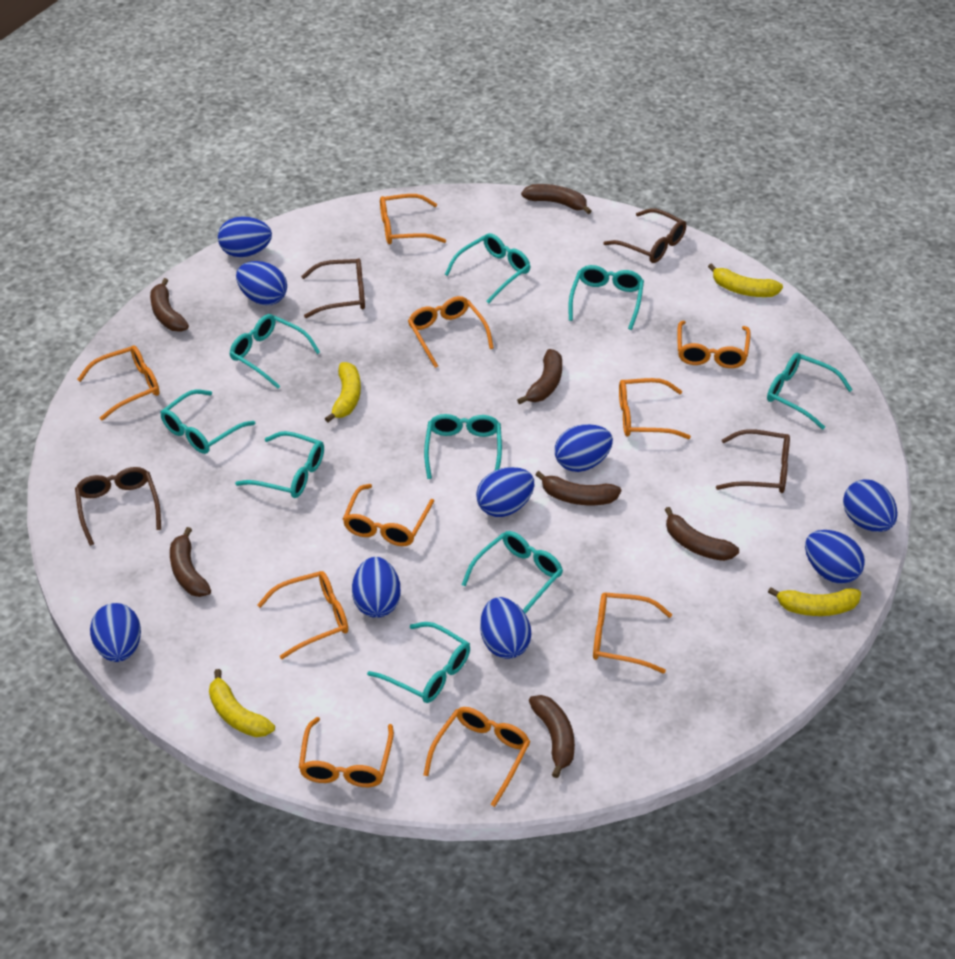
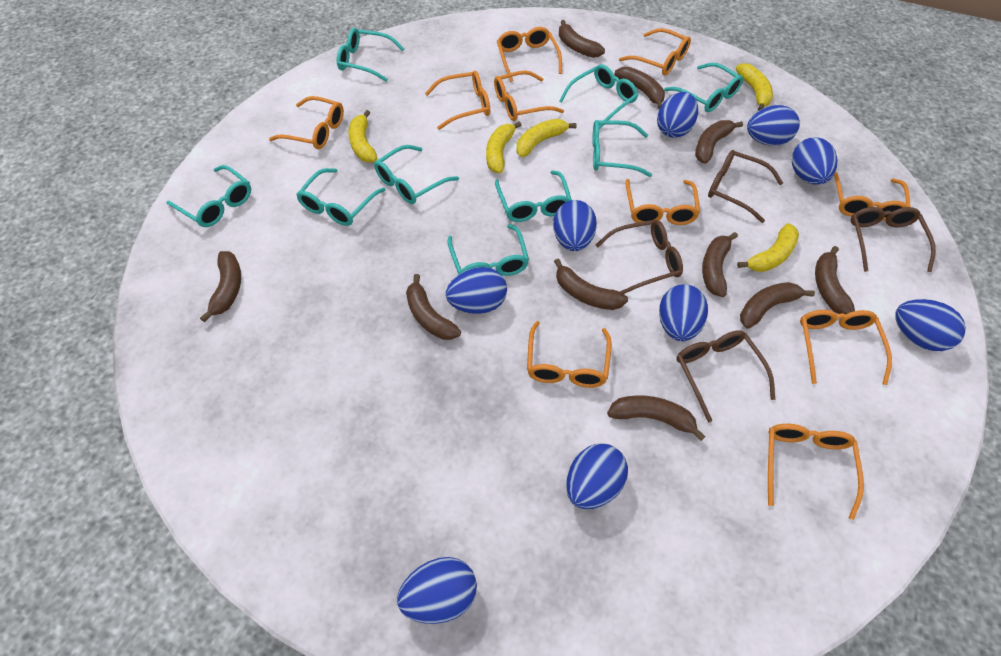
brown banana: 7 -> 10
yellow banana: 4 -> 5

